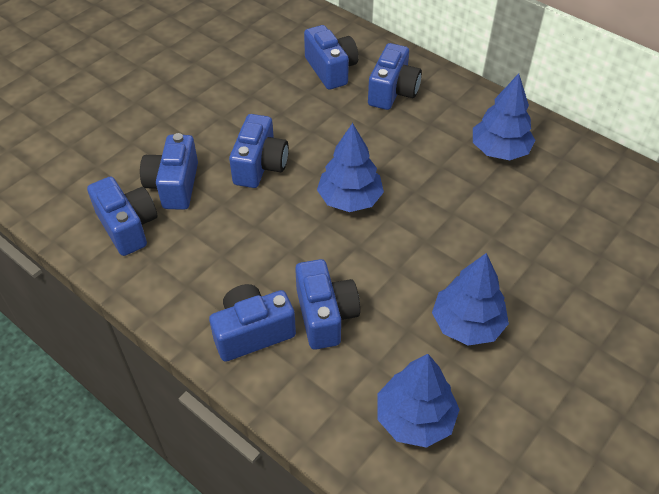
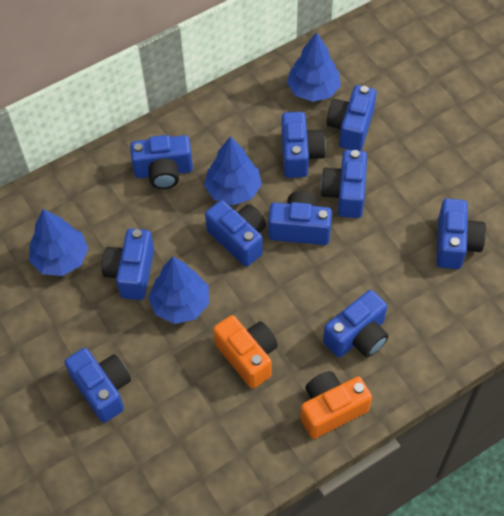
blue camera: 7 -> 10
orange camera: 0 -> 2

